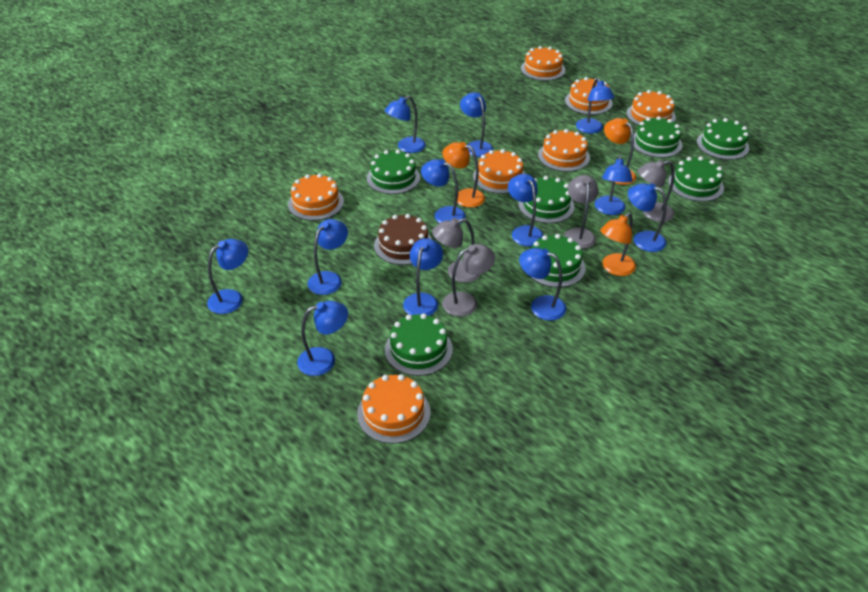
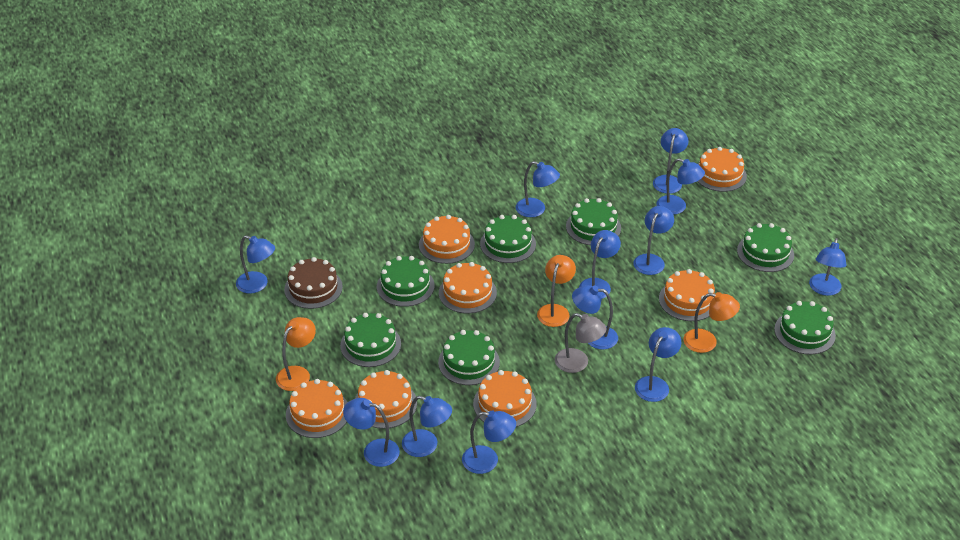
grey lamp: 4 -> 1

